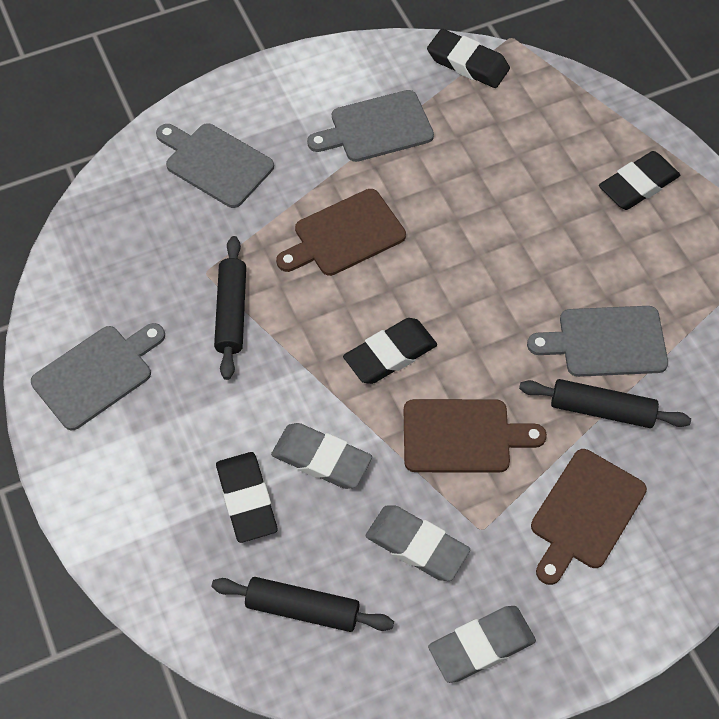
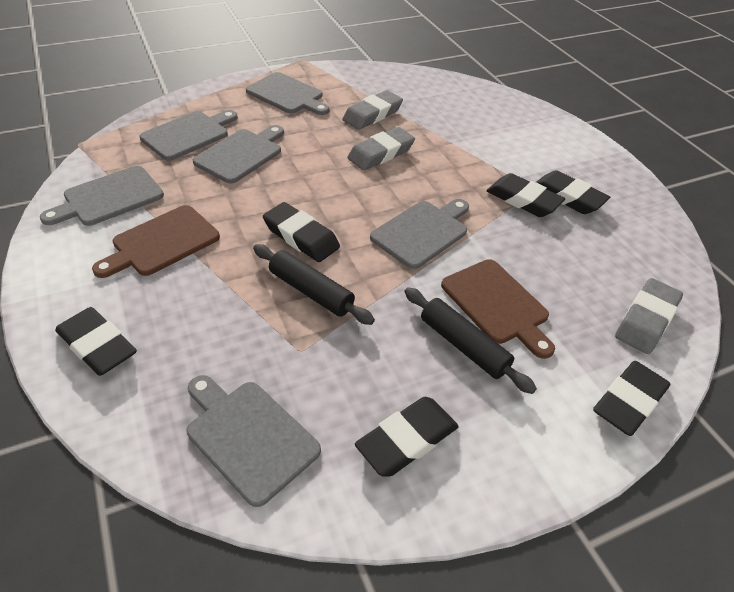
black eraser: 4 -> 6
black rolling pin: 3 -> 2
brown cutting board: 3 -> 2
grey cutting board: 4 -> 6

